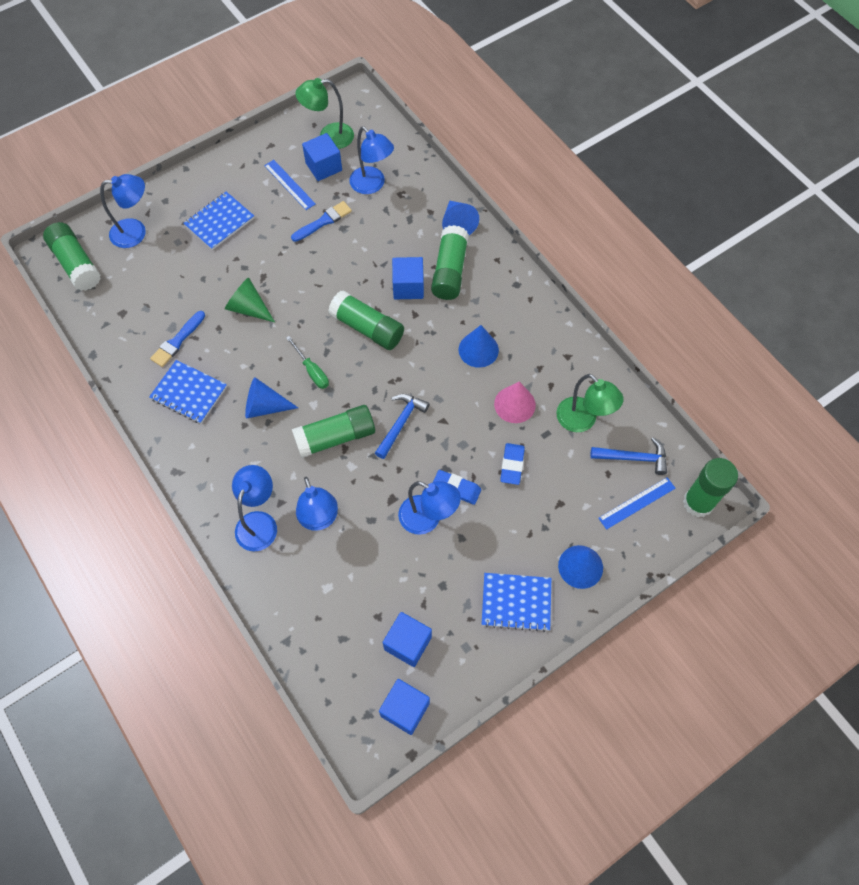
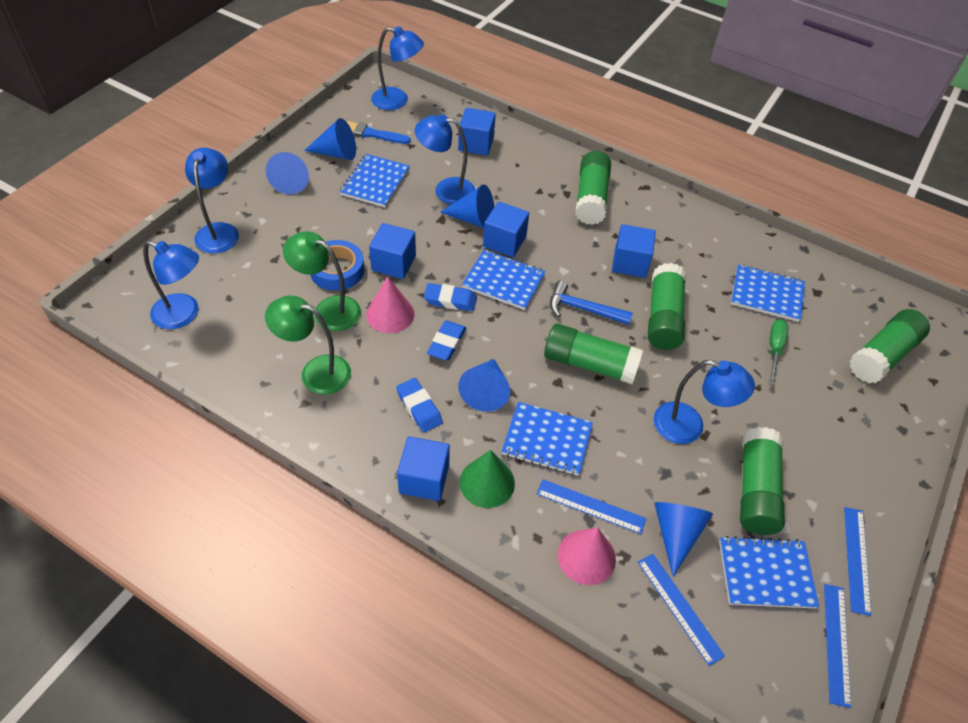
blue brush: 2 -> 1
blue cone: 4 -> 5
blue cube: 4 -> 5
blue eraser: 2 -> 3
blue hammer: 2 -> 1
blue notebook: 3 -> 5
blue ruler: 2 -> 4
blue tape: 0 -> 1
pink cone: 1 -> 2

